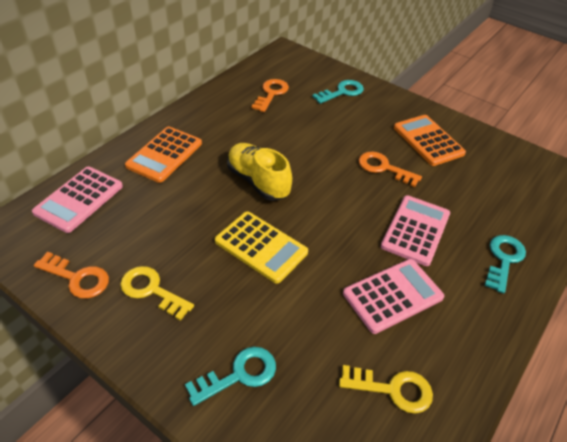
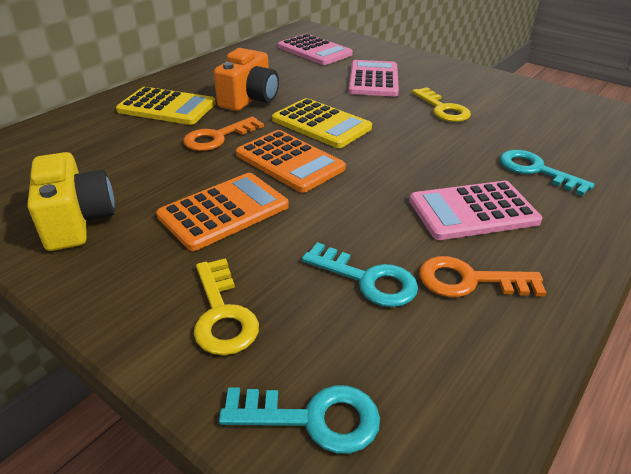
orange camera: 0 -> 1
orange key: 3 -> 2
yellow calculator: 1 -> 2
yellow camera: 0 -> 1
yellow shoe: 1 -> 0

